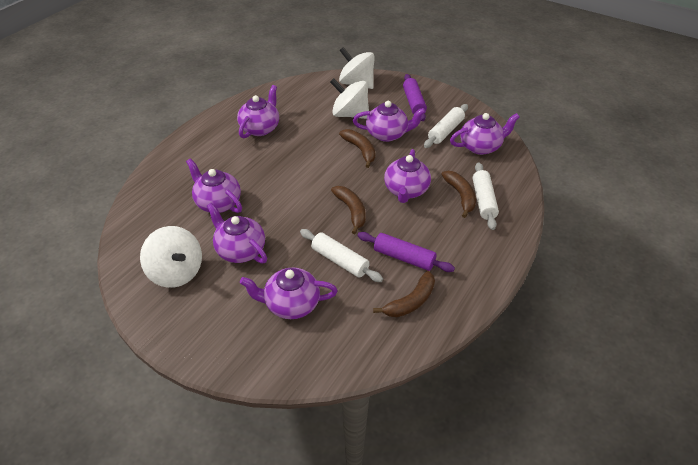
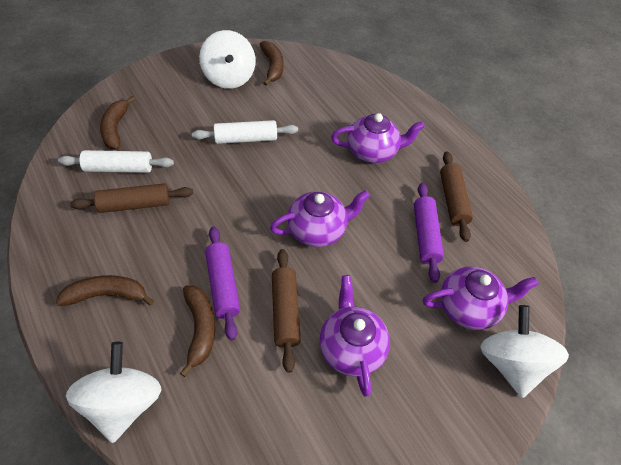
brown rolling pin: 0 -> 3
purple teapot: 7 -> 4
white rolling pin: 3 -> 2

